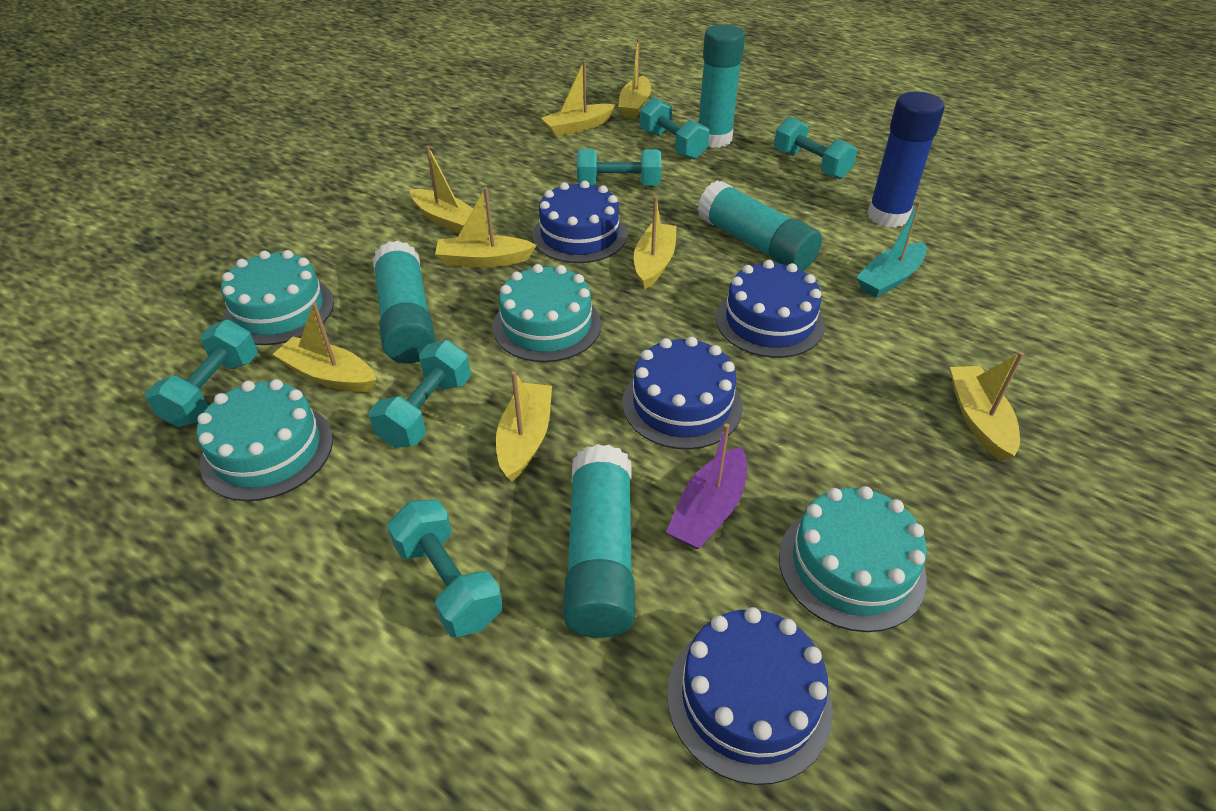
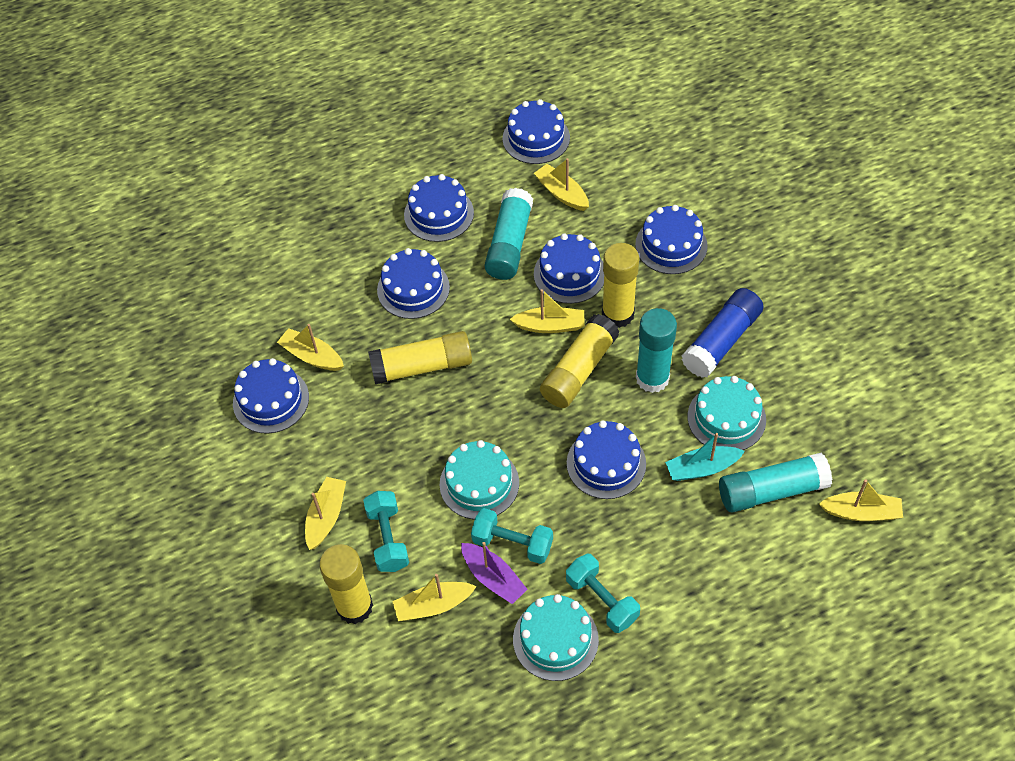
blue cake: 4 -> 7
turquoise cake: 4 -> 3
turquoise dumbbell: 6 -> 3
turquoise glue stick: 4 -> 3
yellow boat: 8 -> 6
yellow glue stick: 0 -> 4

